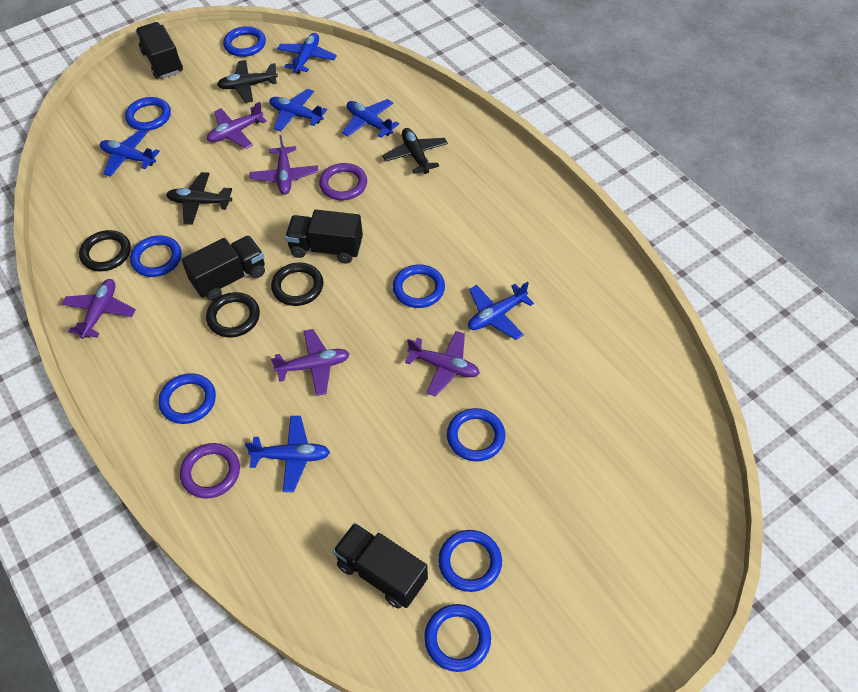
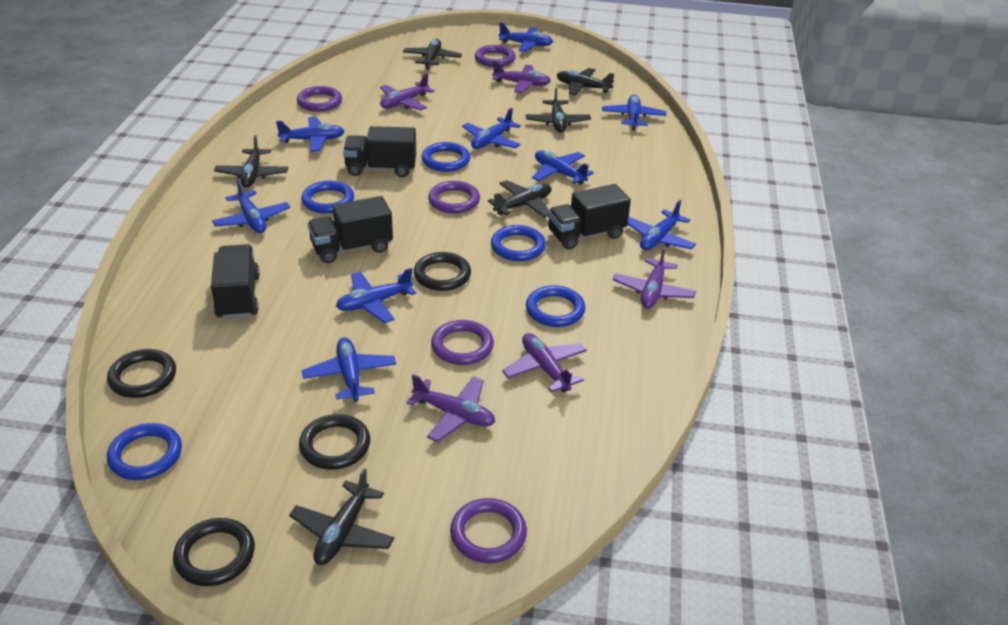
black plane: 3 -> 6
black ring: 3 -> 4
blue plane: 6 -> 9
blue ring: 8 -> 5
purple ring: 2 -> 5

